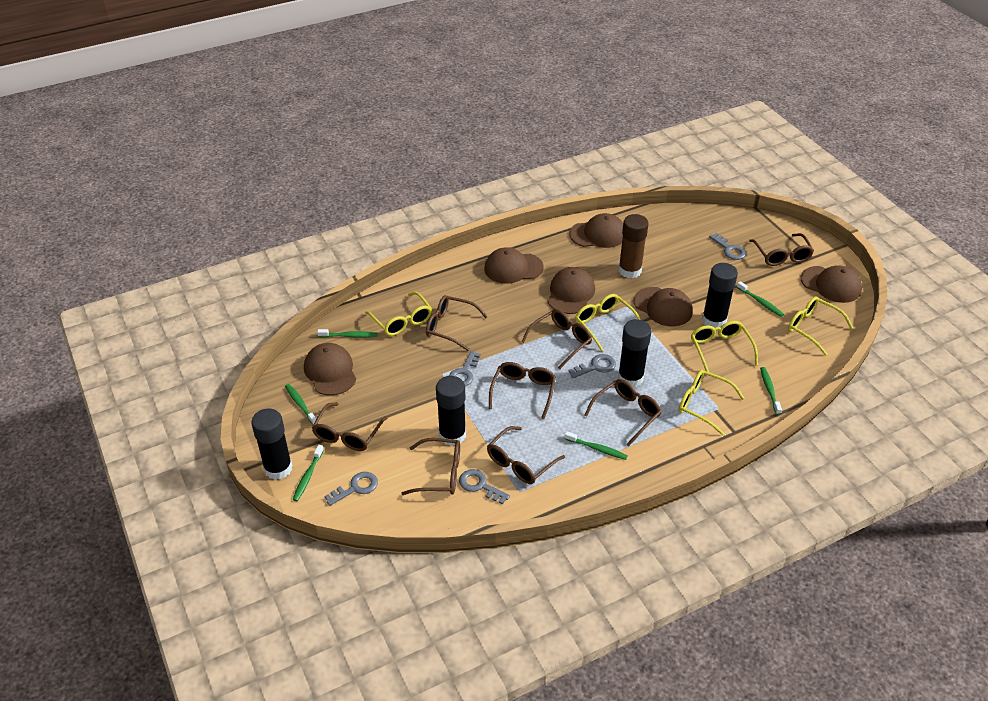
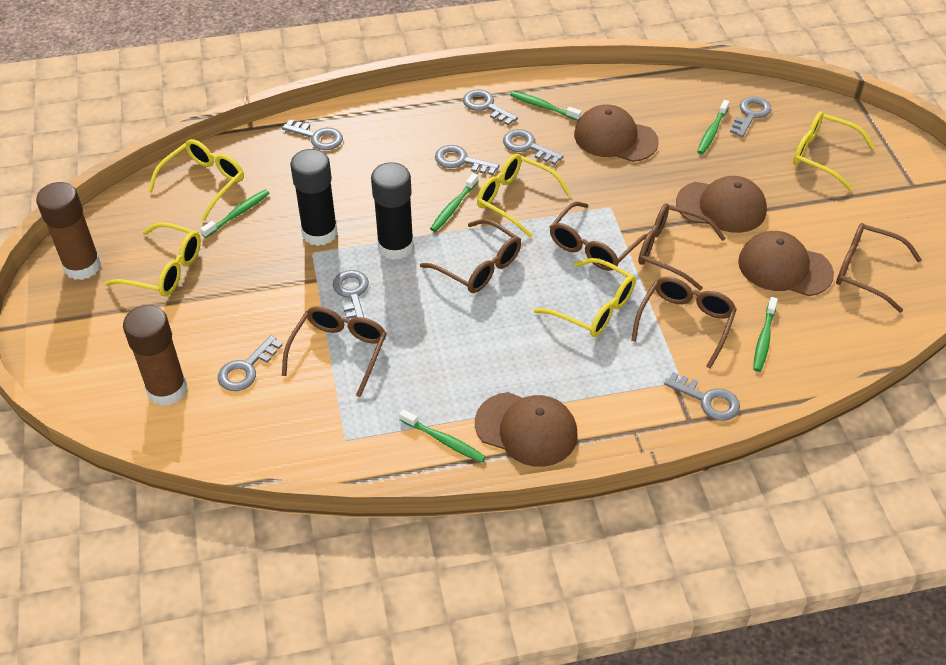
black glue stick: 4 -> 2
brown cap: 6 -> 4
brown glasses: 8 -> 6
brown glue stick: 1 -> 2
grey key: 5 -> 8

